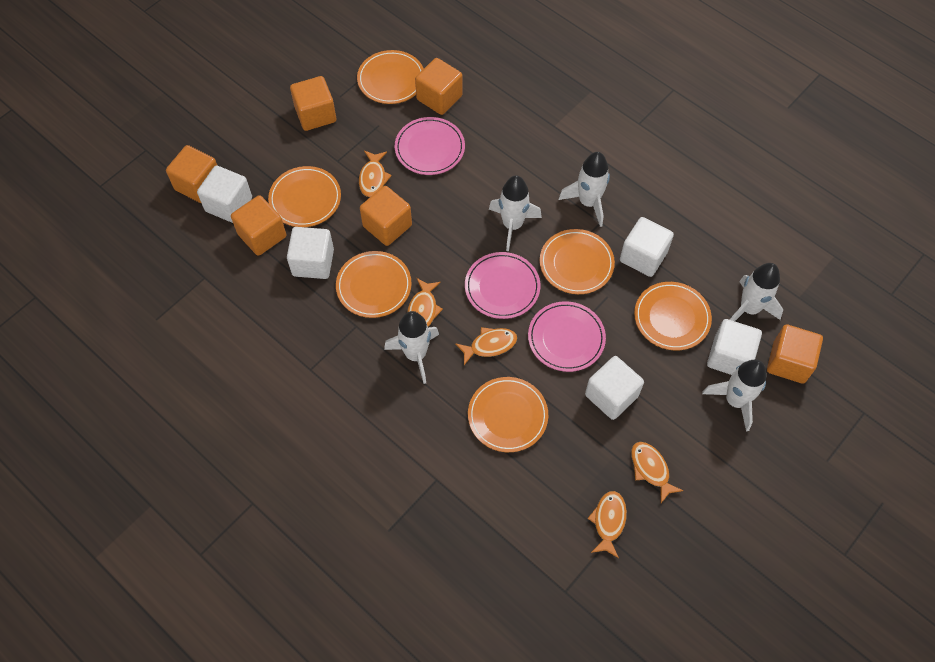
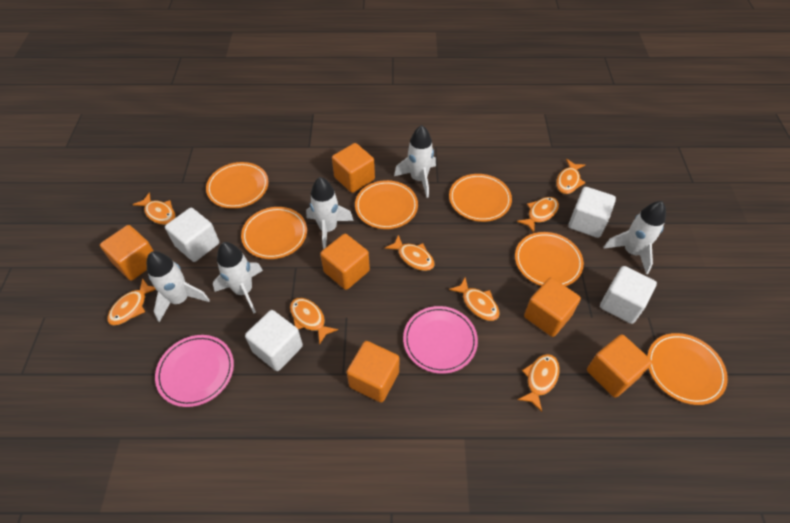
orange fish: 5 -> 8
pink plate: 3 -> 2
white cube: 5 -> 4

